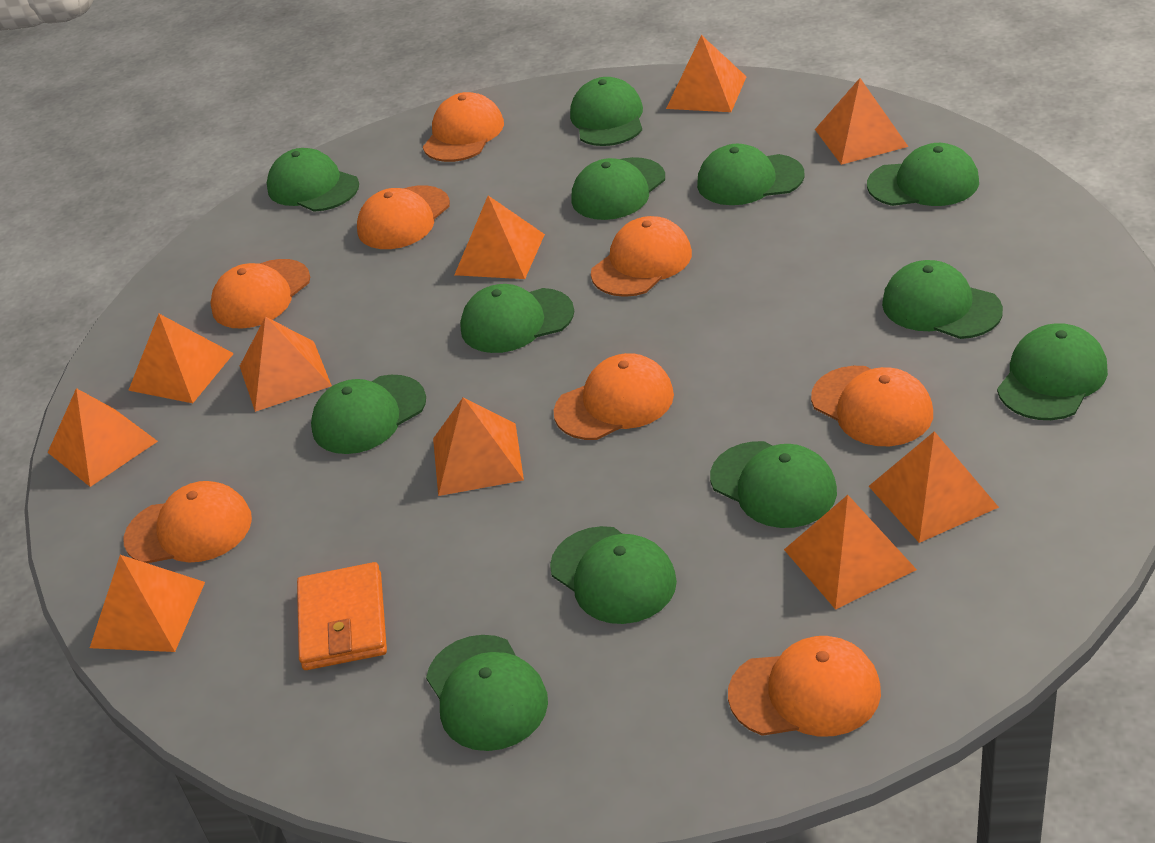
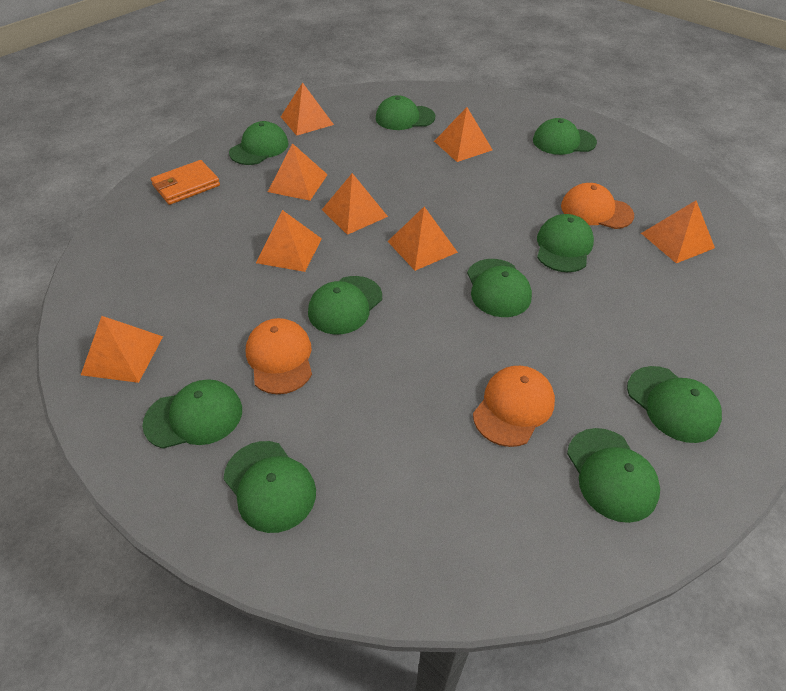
green cap: 12 -> 10
orange cap: 8 -> 3
orange pyramid: 10 -> 8

